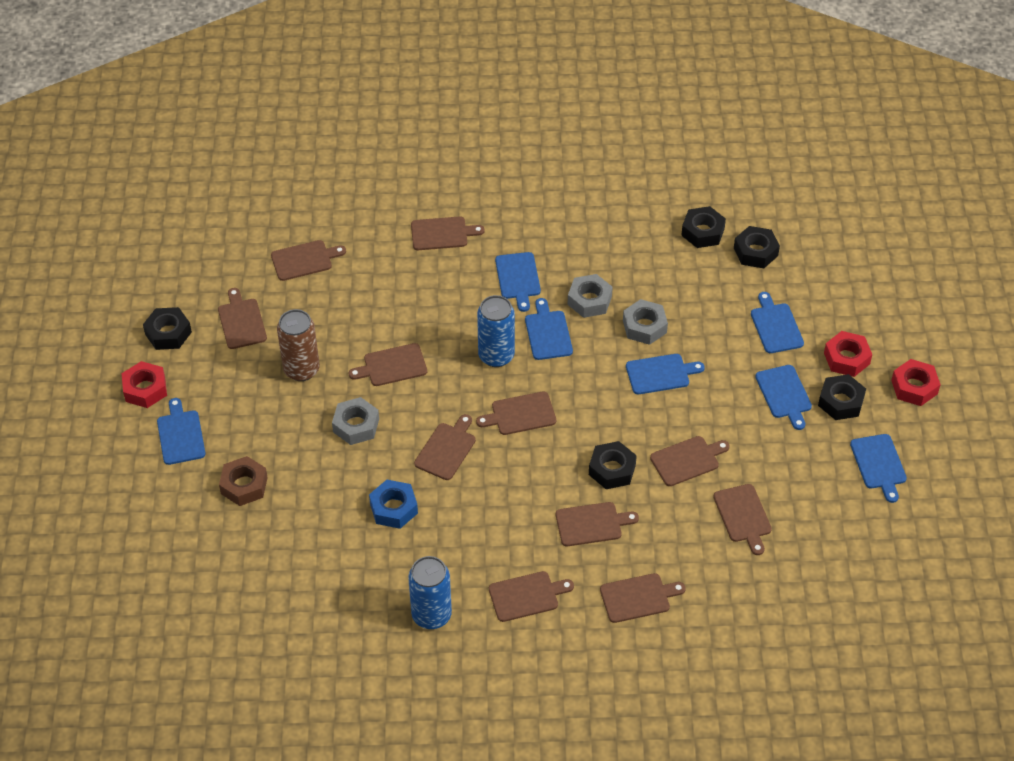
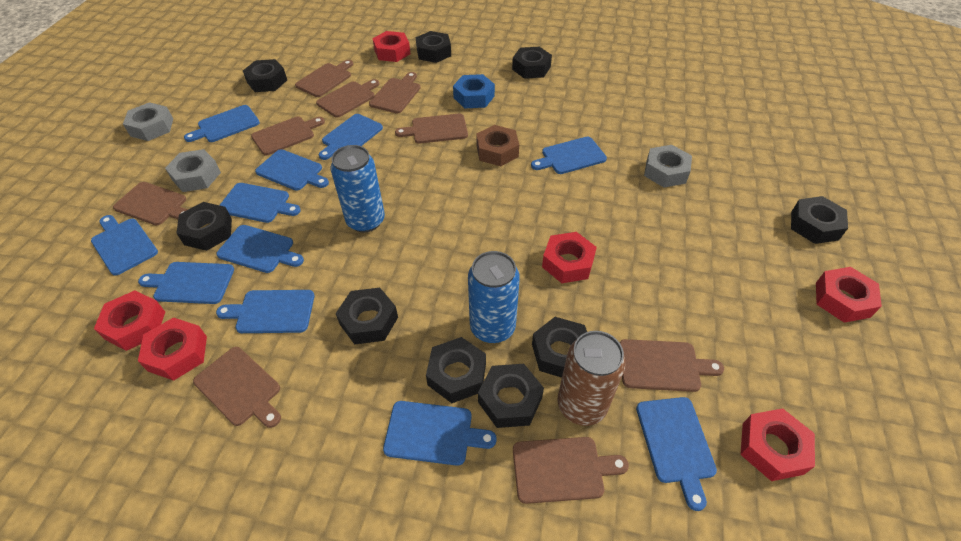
black nut: 5 -> 9
blue cutting board: 7 -> 11
brown cutting board: 11 -> 9
red nut: 3 -> 6

